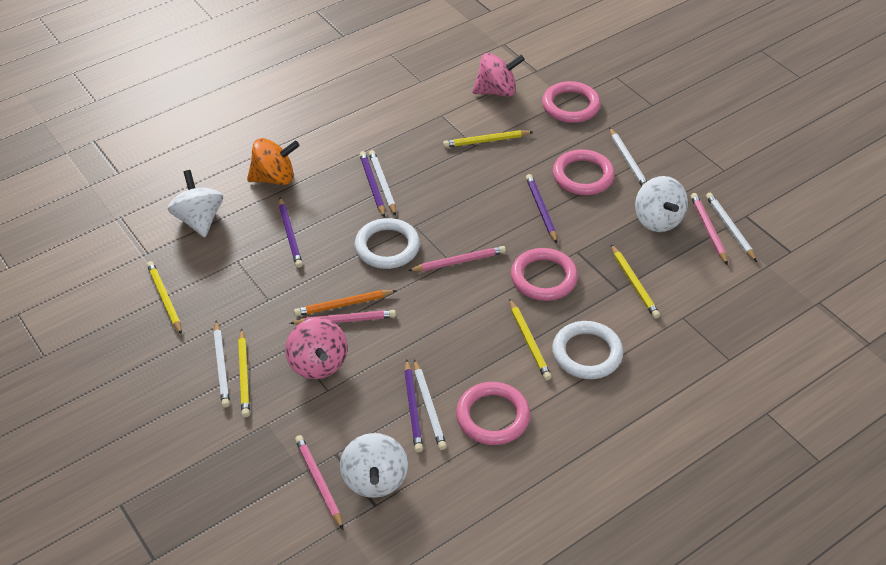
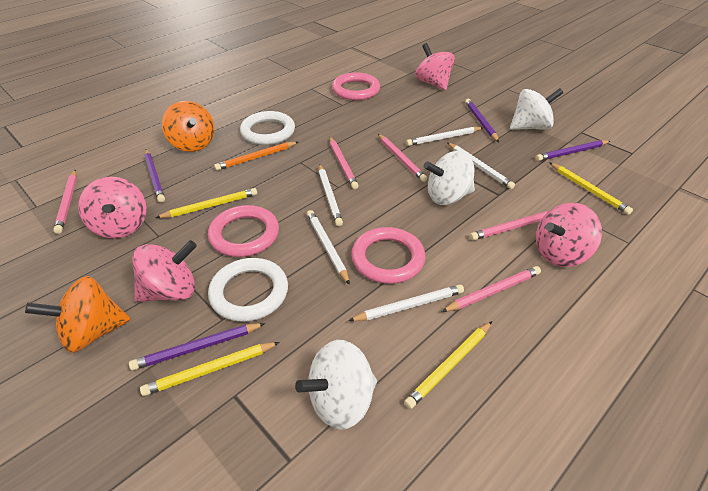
orange spinning top: 1 -> 2
pink pencil: 4 -> 5
pink ring: 4 -> 3
pink spinning top: 2 -> 4
yellow pencil: 5 -> 4

